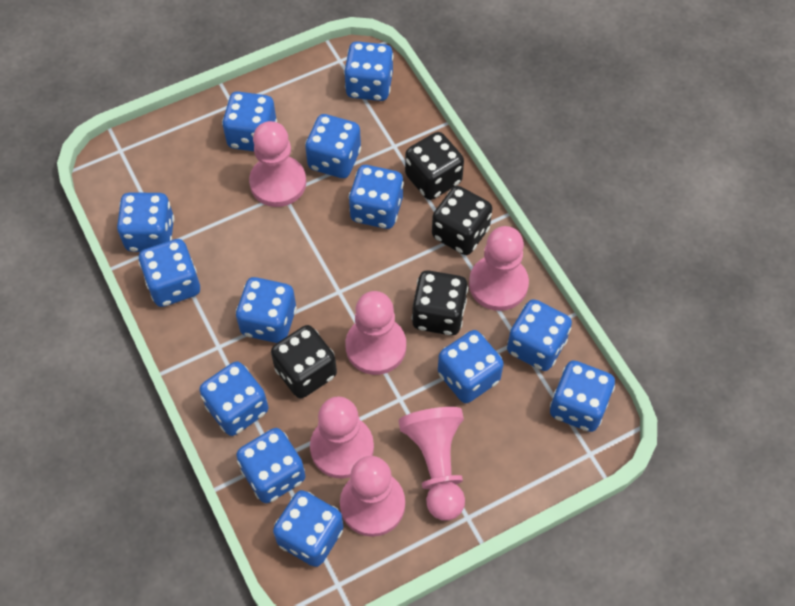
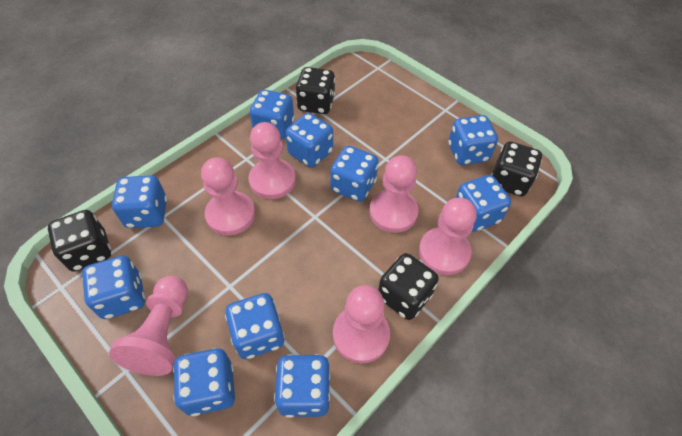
blue dice: 13 -> 10

